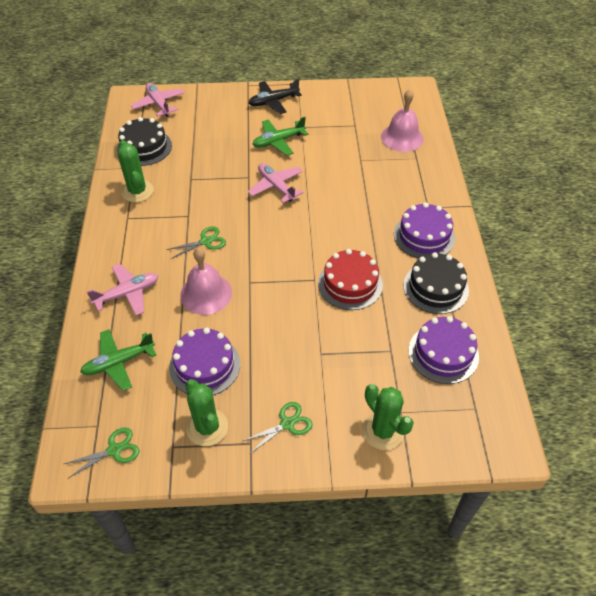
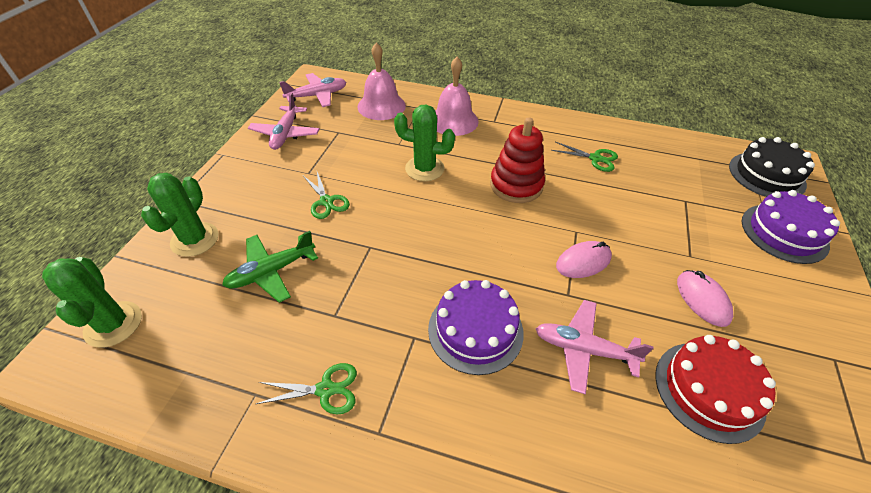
black cake: 2 -> 1
black plane: 1 -> 0
green plane: 2 -> 1
pink mouse: 0 -> 2
purple cake: 3 -> 2
red stacking toy: 0 -> 1

